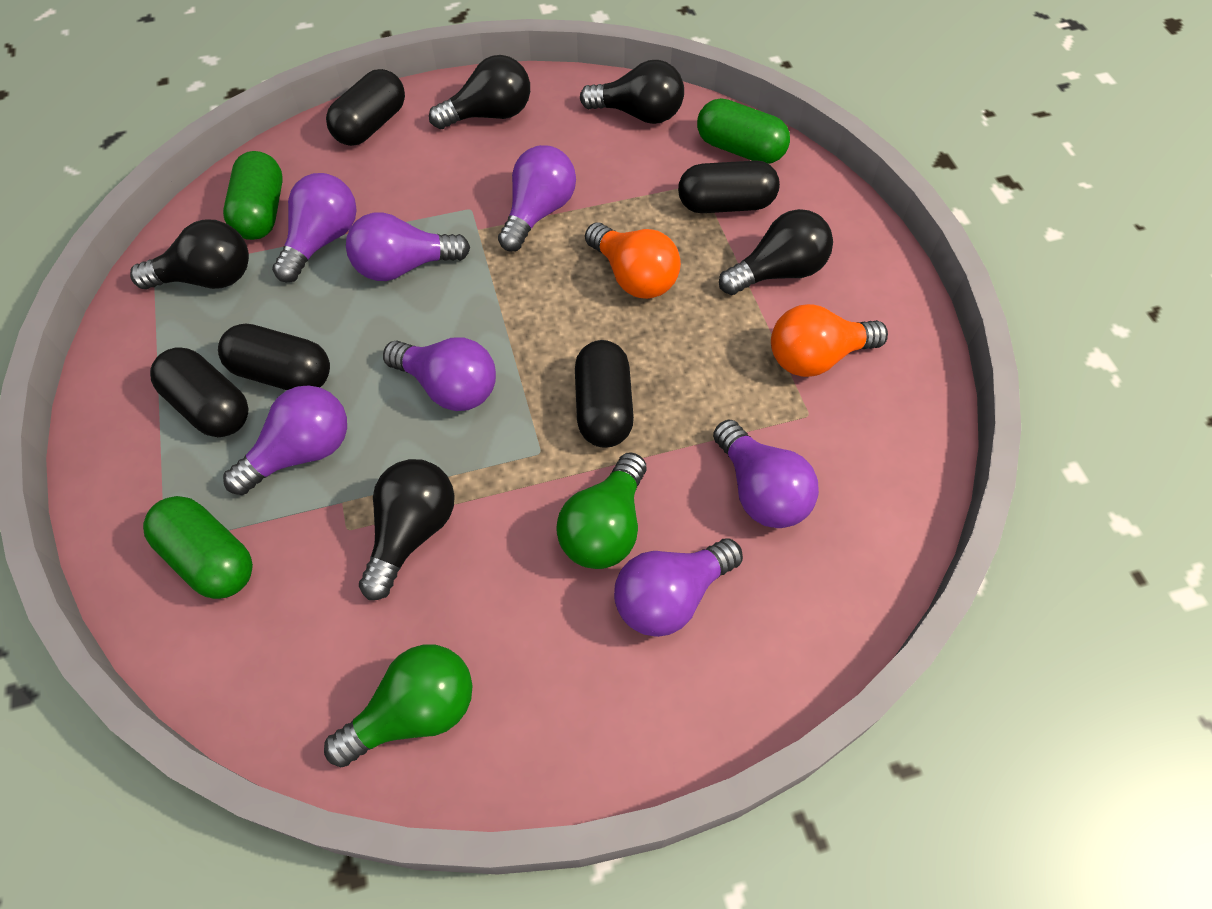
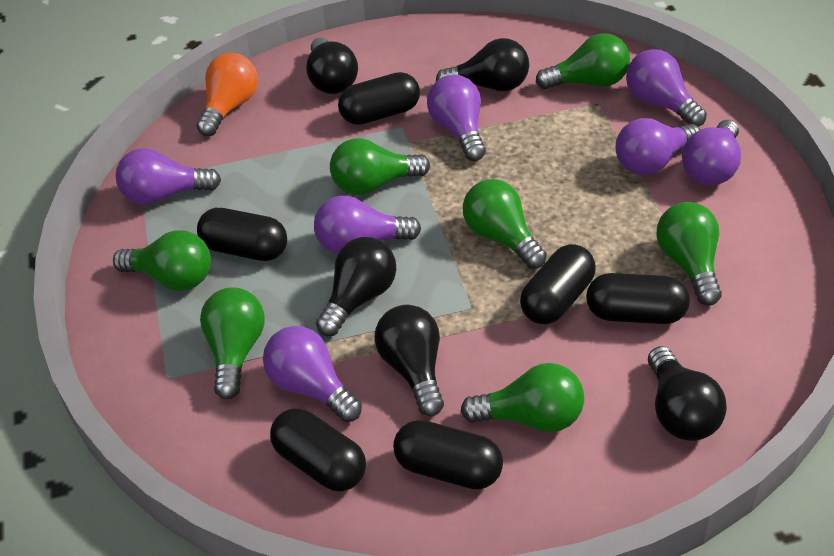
black capsule: 5 -> 6
green capsule: 3 -> 0
green light bulb: 2 -> 7
orange light bulb: 2 -> 1

